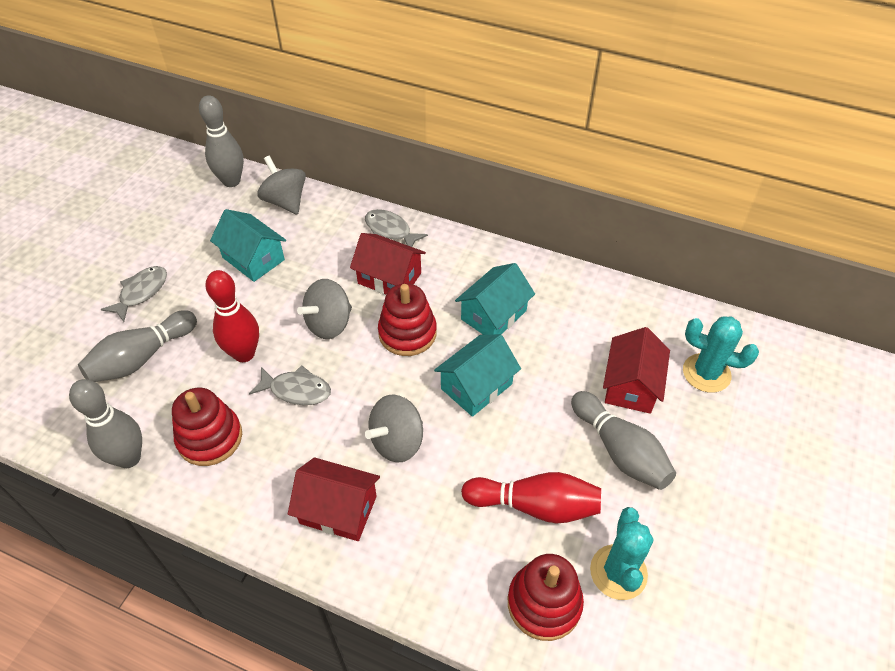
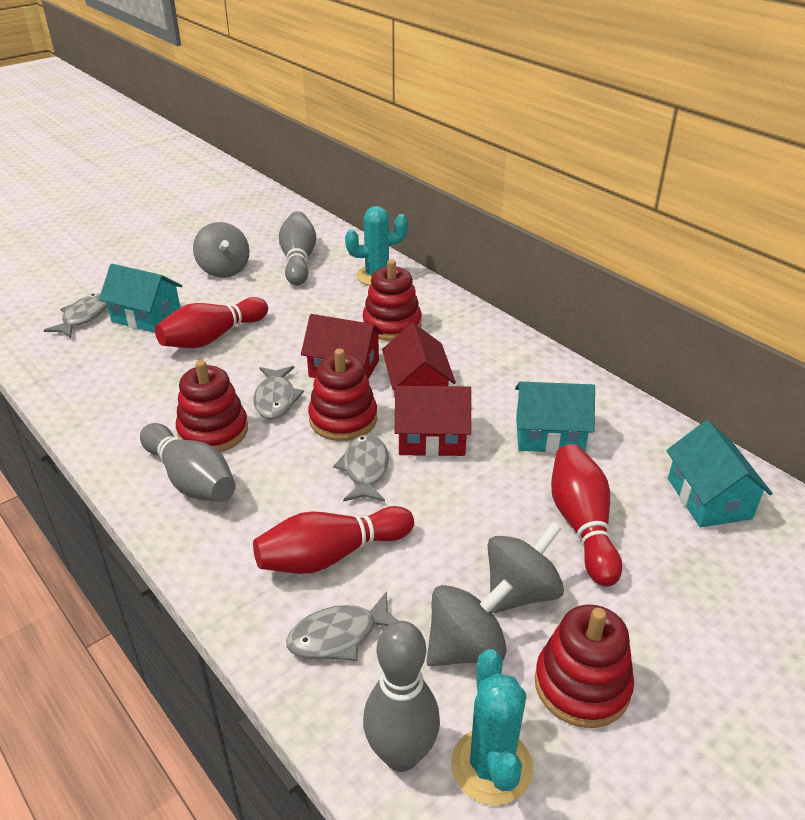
grey bowling pin: 4 -> 3
grey fish: 3 -> 4
red bowling pin: 2 -> 3
red stacking toy: 3 -> 4

